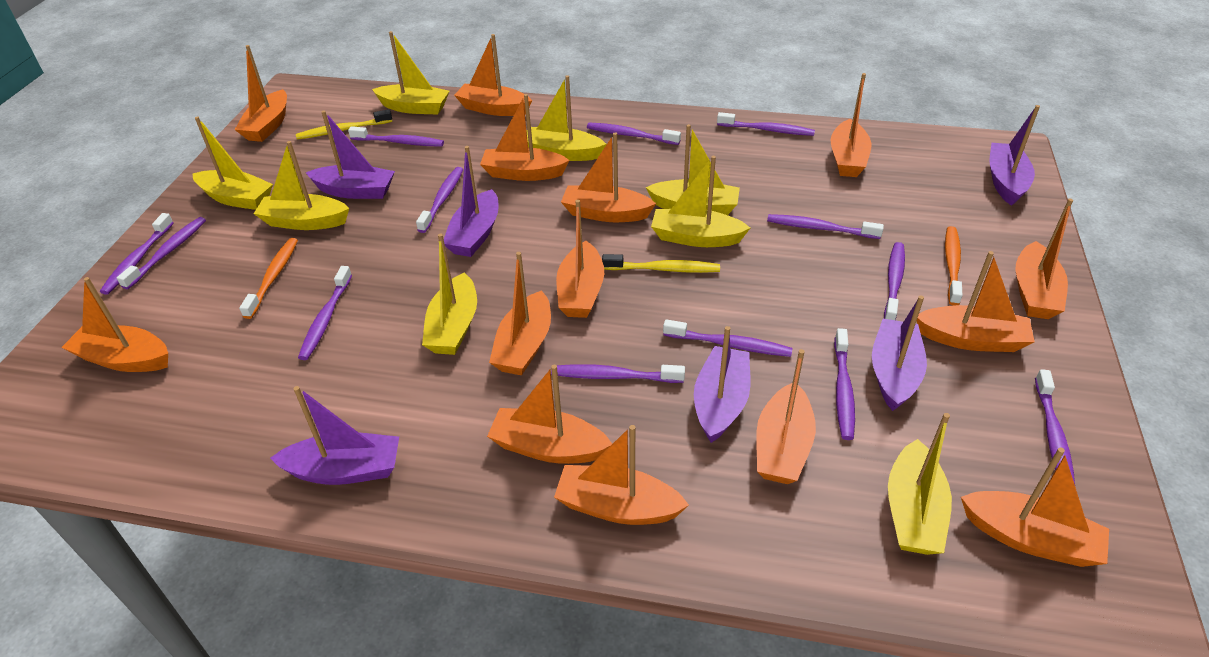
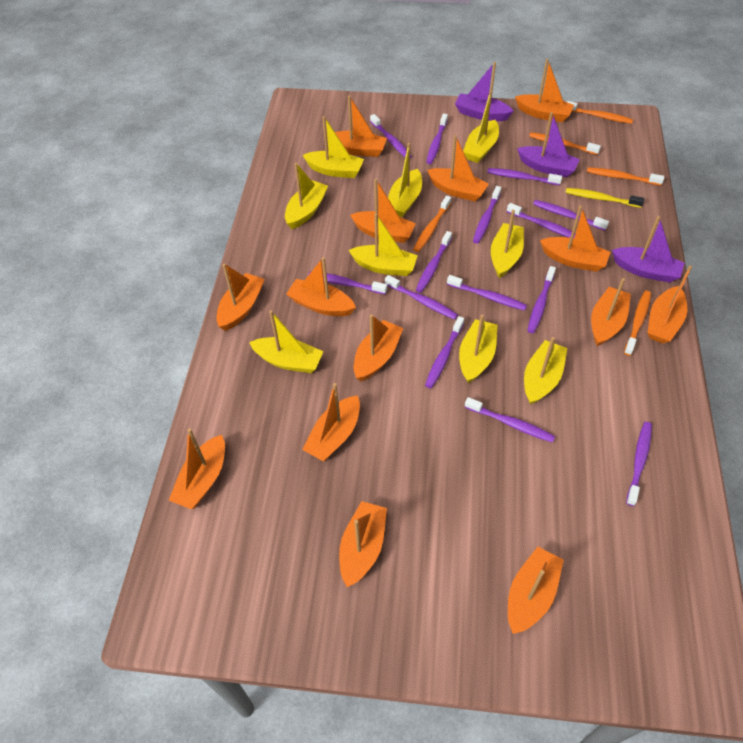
orange toothbrush: 2 -> 5
purple boat: 6 -> 3
purple toothbrush: 13 -> 14
yellow boat: 8 -> 9
yellow toothbrush: 2 -> 1

